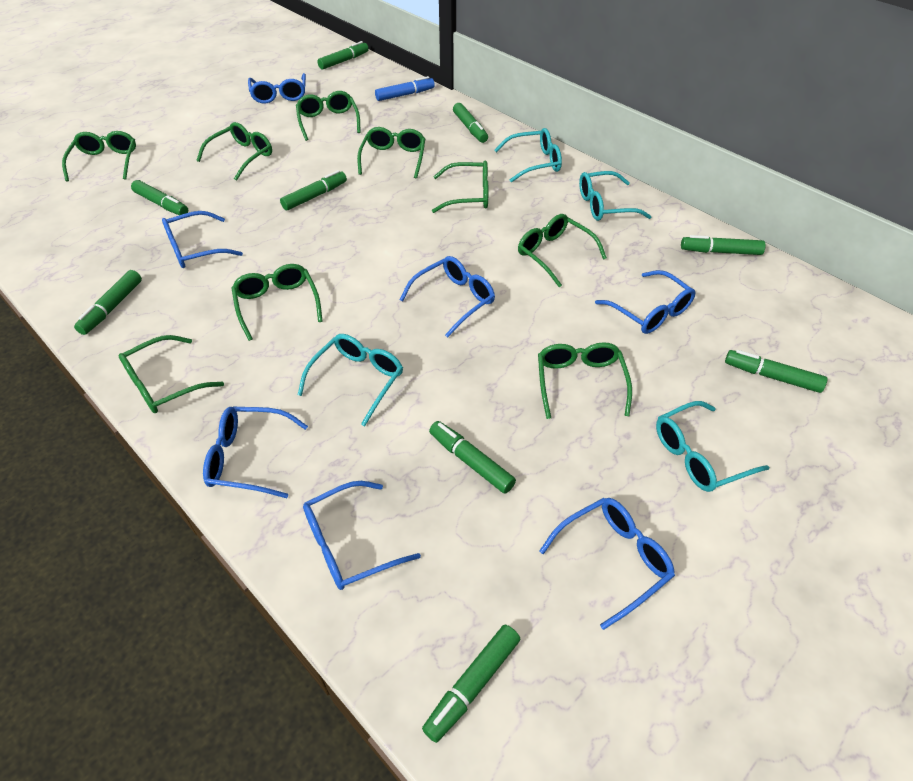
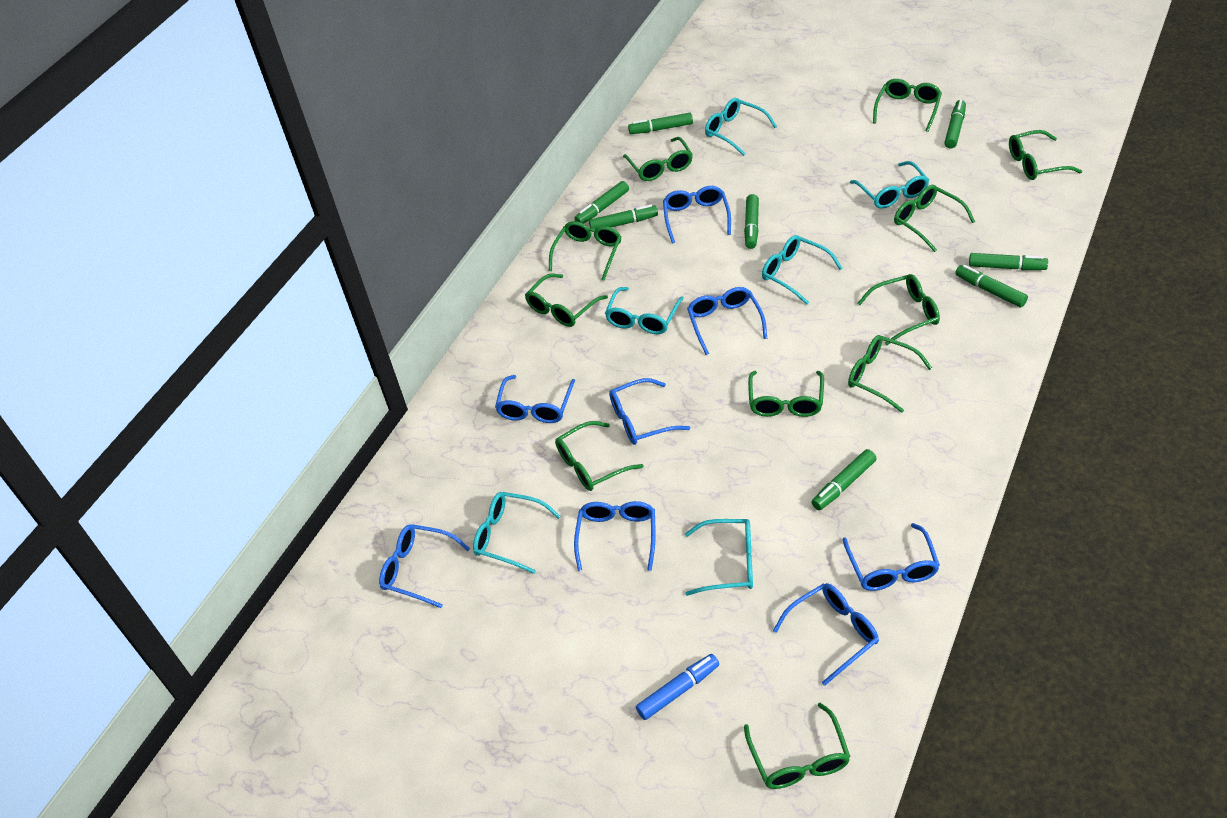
blue glasses: 7 -> 8
green glasses: 9 -> 11
green marker: 9 -> 8
turquoise glasses: 4 -> 6

